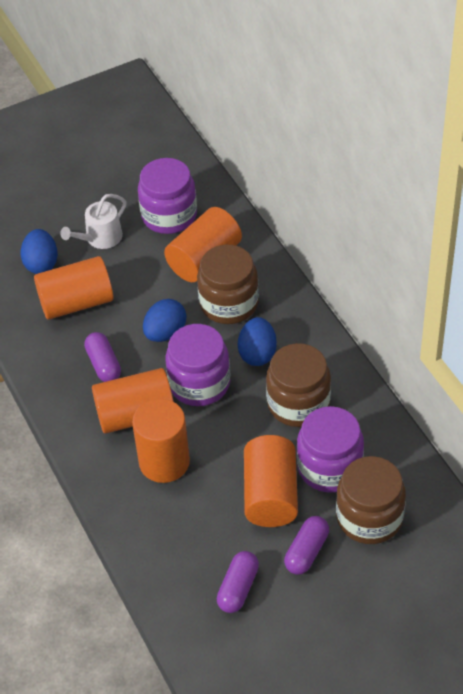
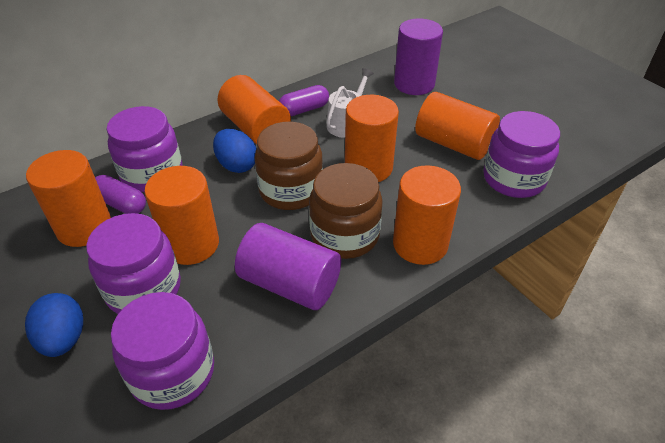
blue egg: 3 -> 2
brown jar: 3 -> 2
orange cylinder: 5 -> 6
purple capsule: 3 -> 2
purple cylinder: 0 -> 2
purple jar: 3 -> 4

